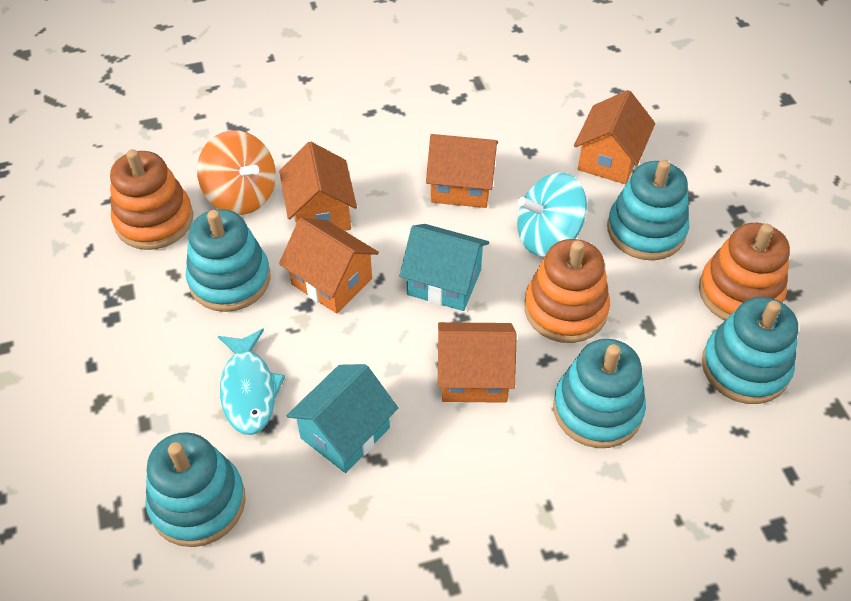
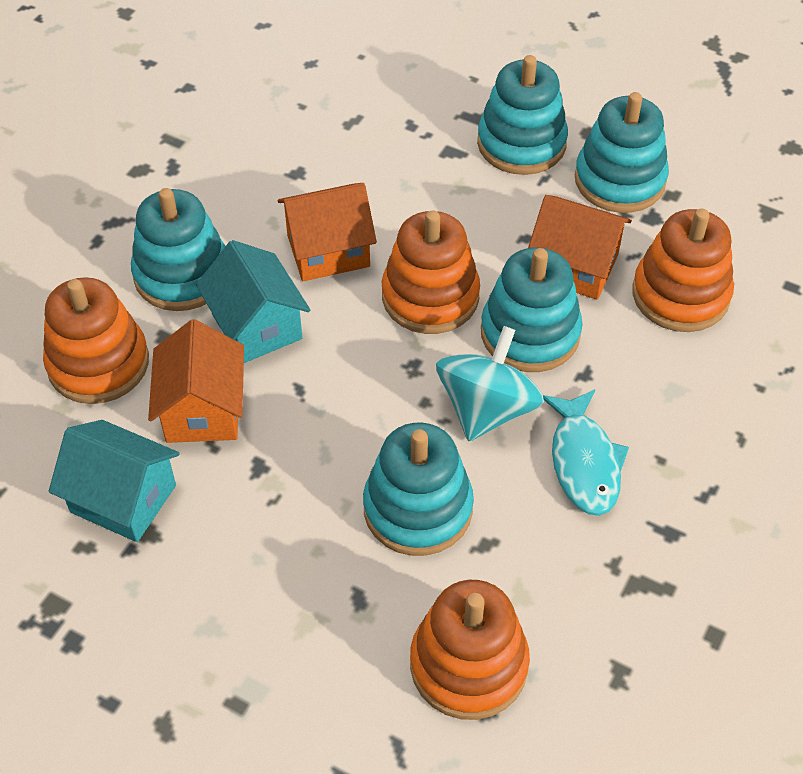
orange house: 5 -> 3
orange spinning top: 1 -> 0
orange stacking toy: 3 -> 4

